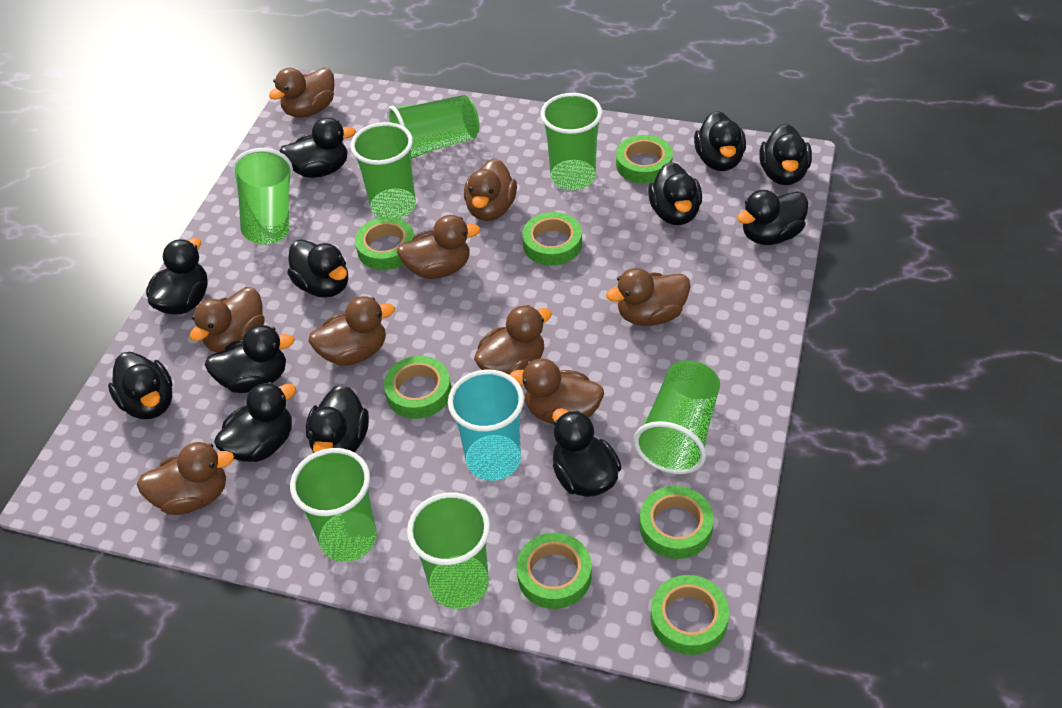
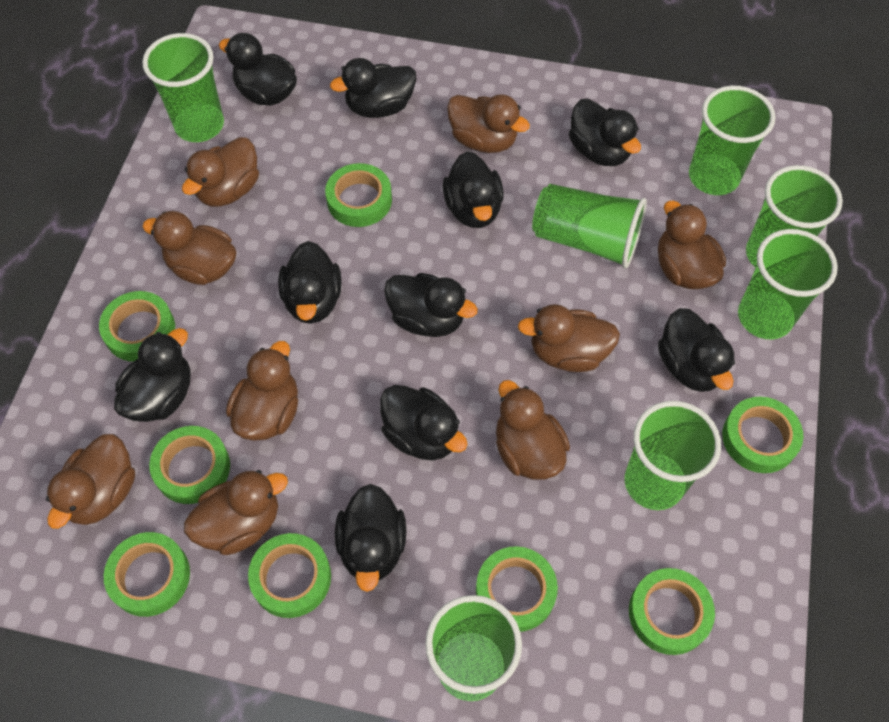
black duck: 12 -> 10
green tape: 7 -> 8
turquoise cup: 1 -> 0

